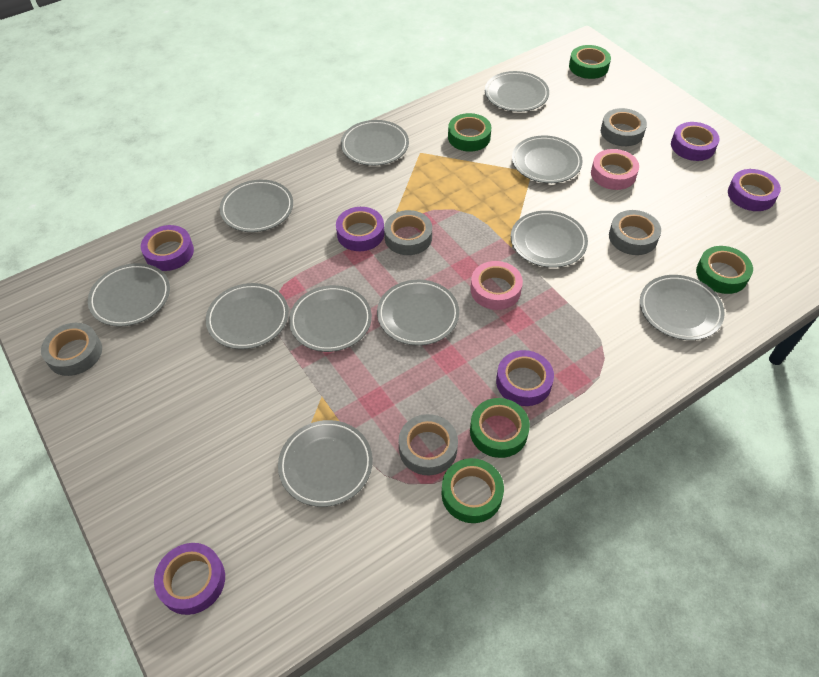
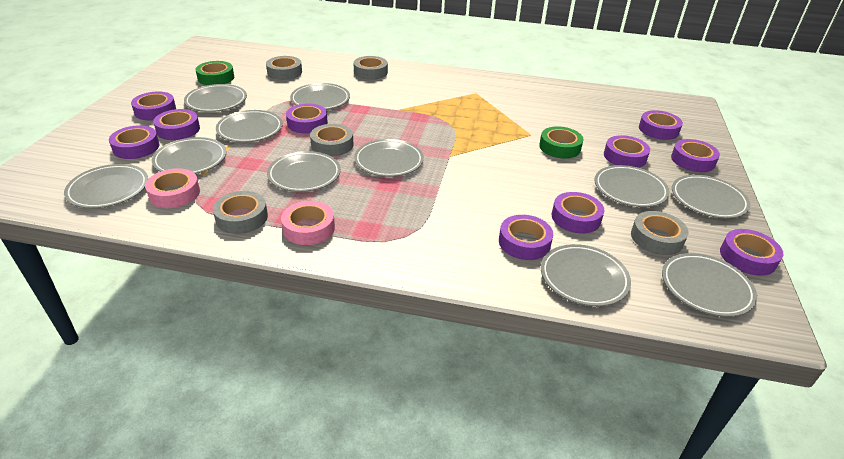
green tape: 5 -> 2
purple tape: 6 -> 10

